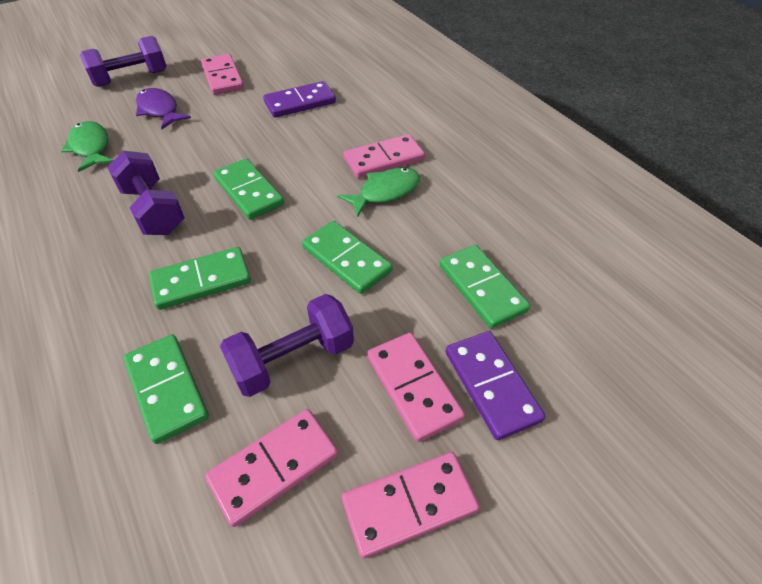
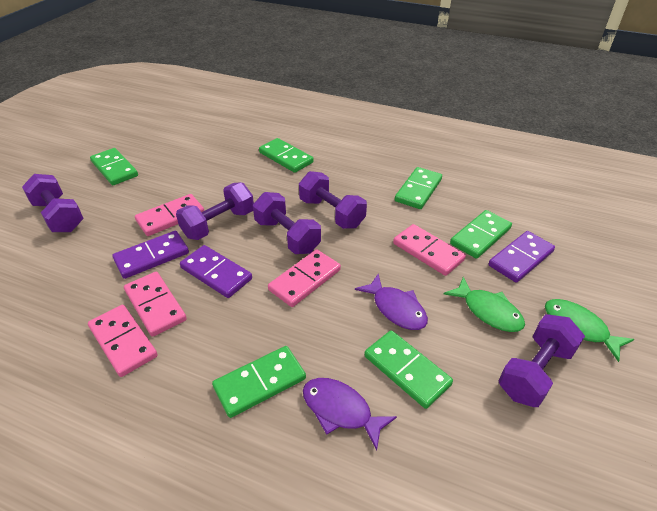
green domino: 5 -> 6
purple domino: 2 -> 3
purple dumbbell: 3 -> 5
purple fish: 1 -> 2

